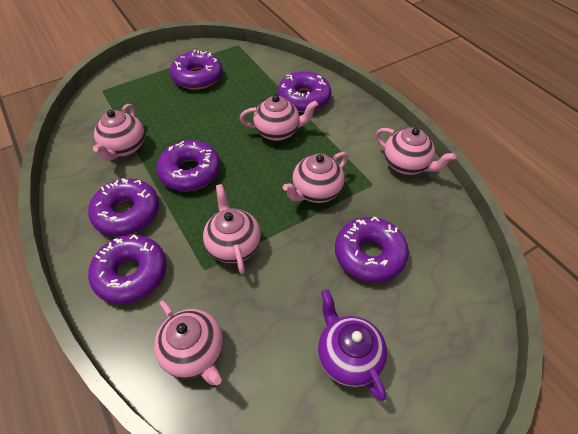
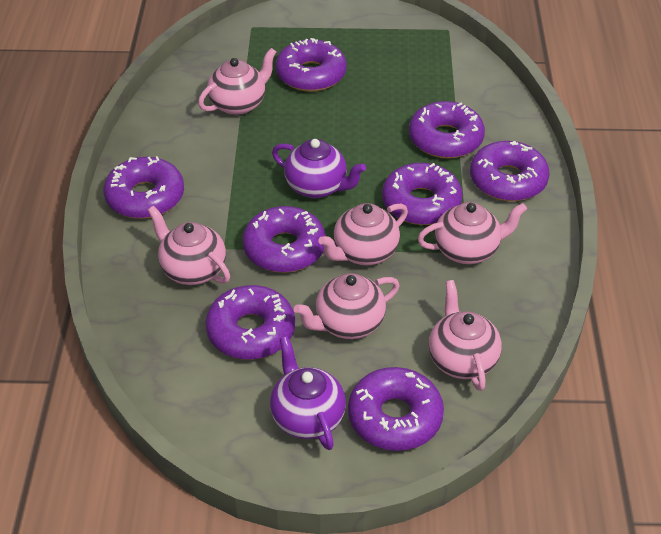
purple donut: 6 -> 8
purple teapot: 1 -> 2

